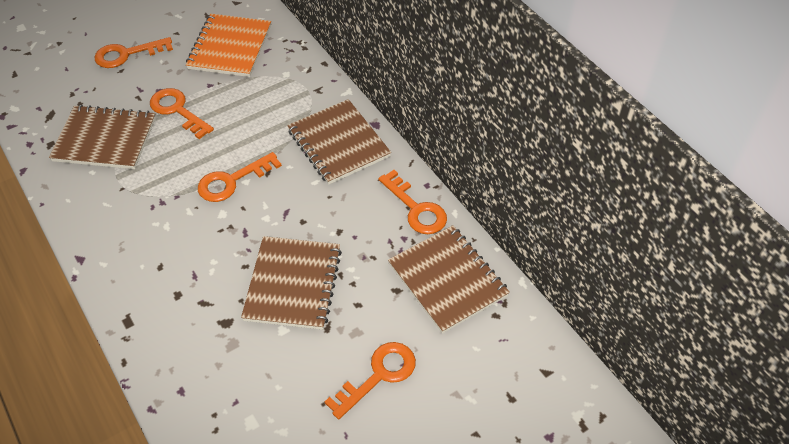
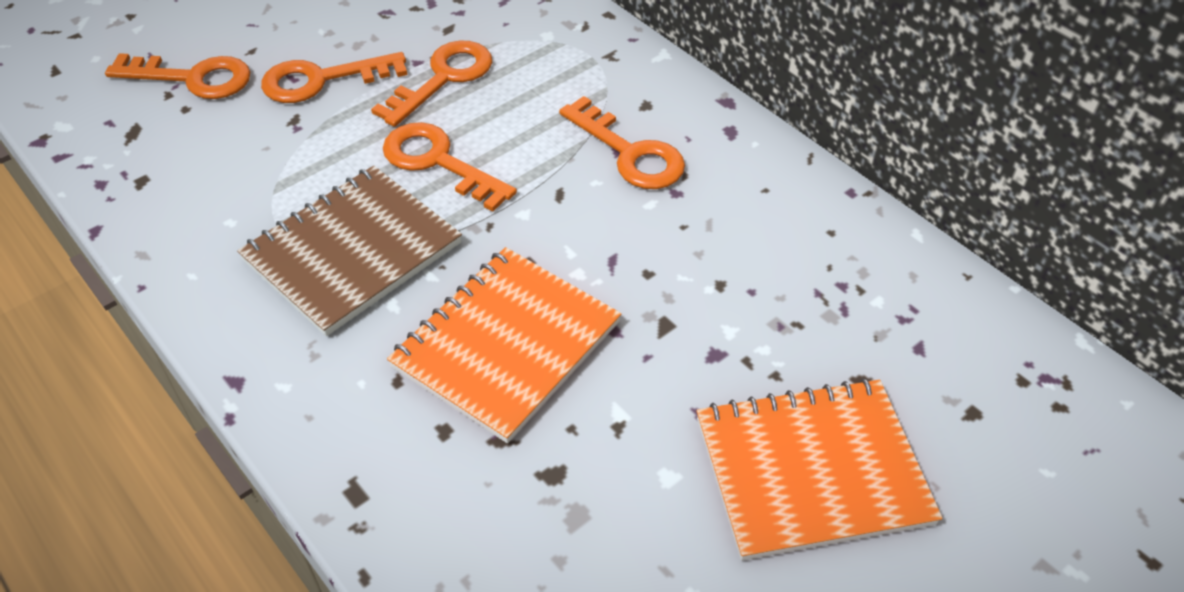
brown notebook: 4 -> 1
orange notebook: 1 -> 2

